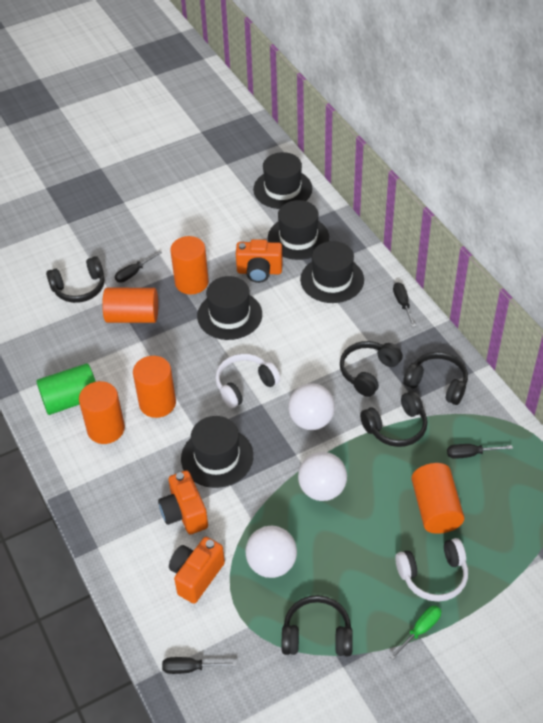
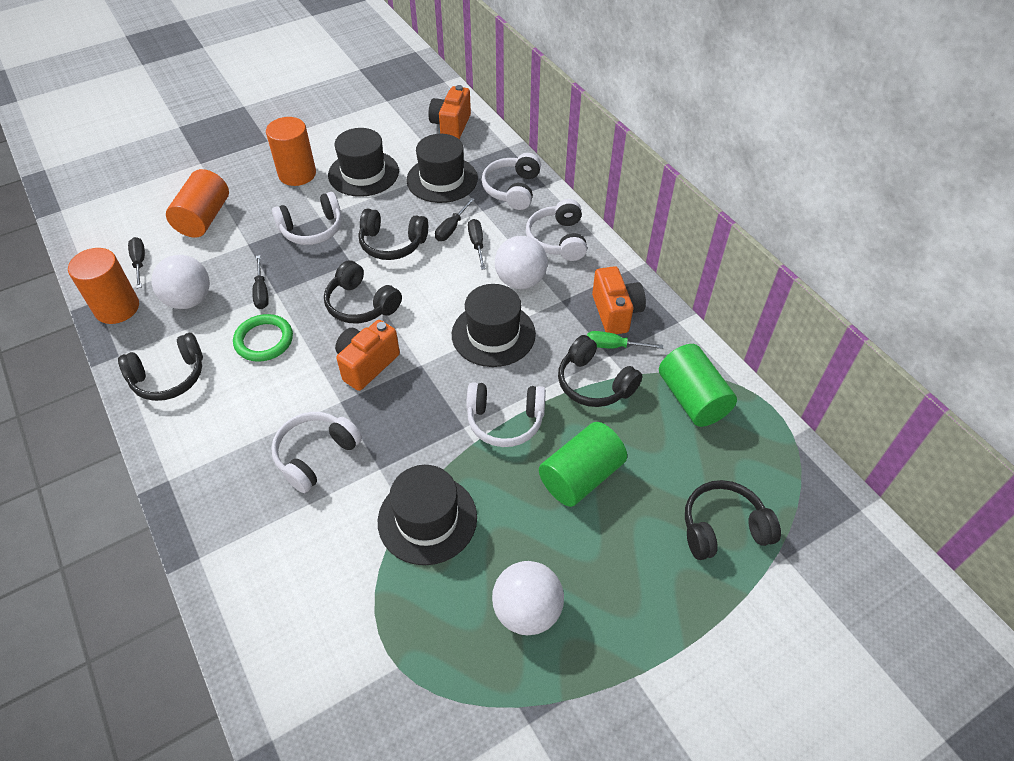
black hat: 5 -> 4
green cylinder: 1 -> 2
green ring: 0 -> 1
orange cylinder: 5 -> 3
white headphones: 2 -> 5

